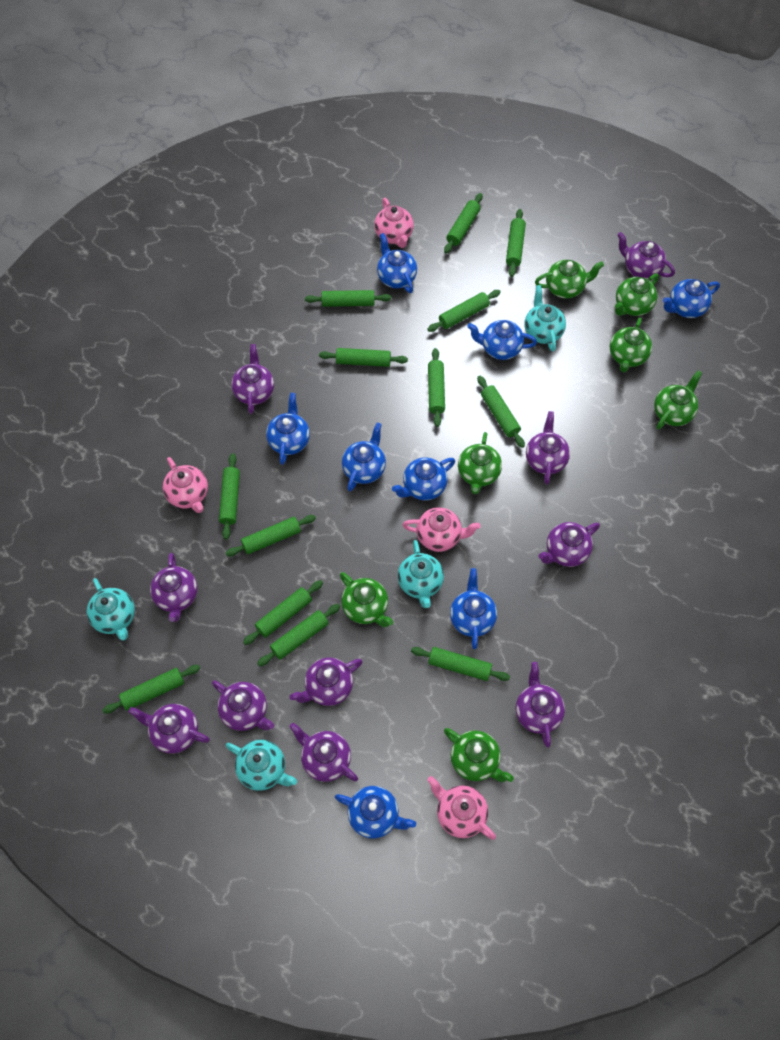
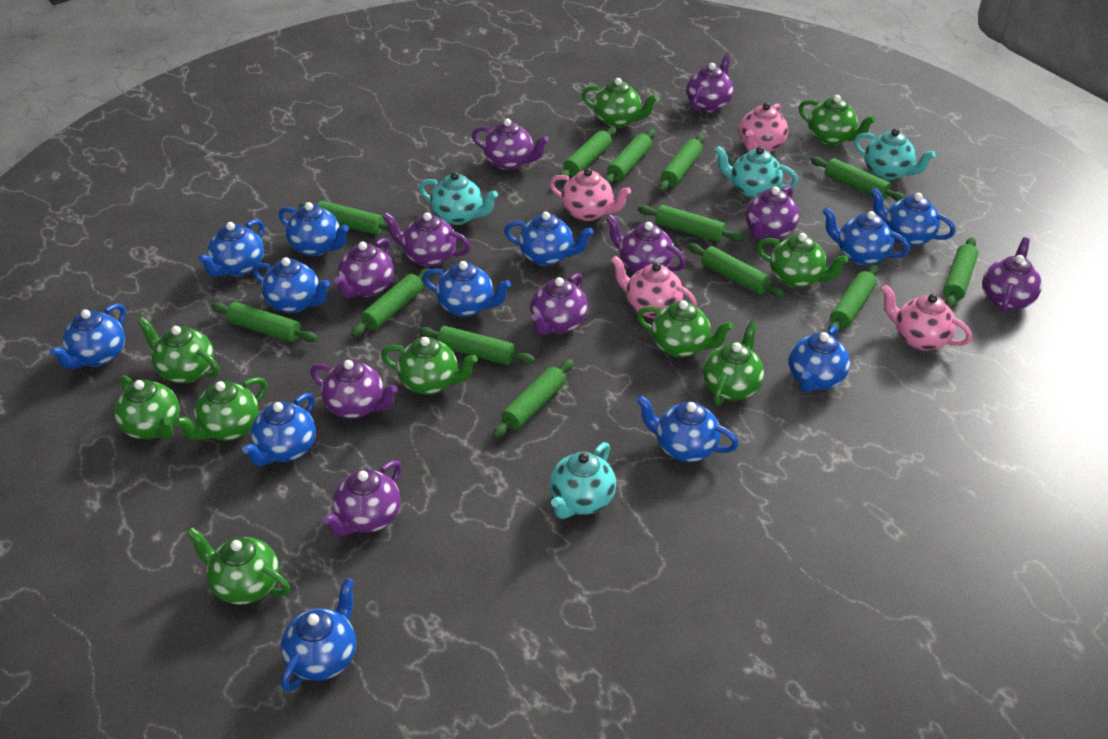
blue teapot: 8 -> 12
green teapot: 7 -> 10

